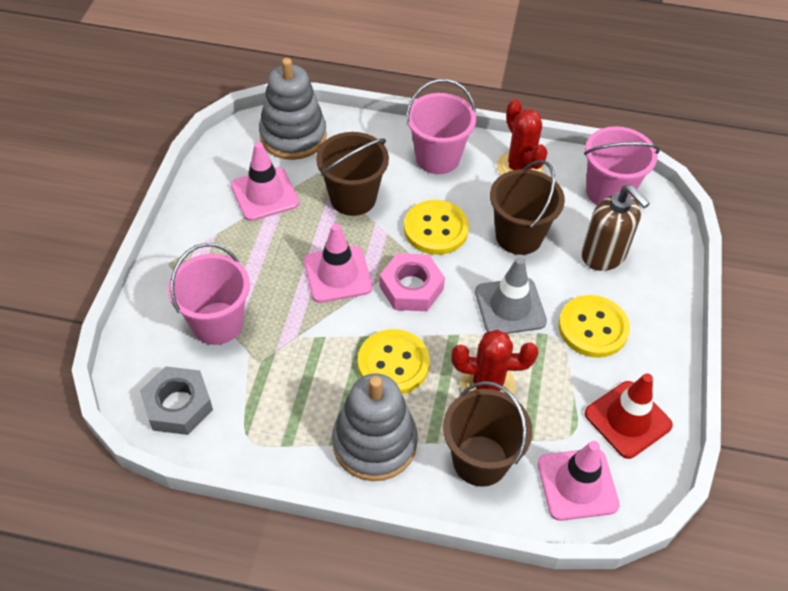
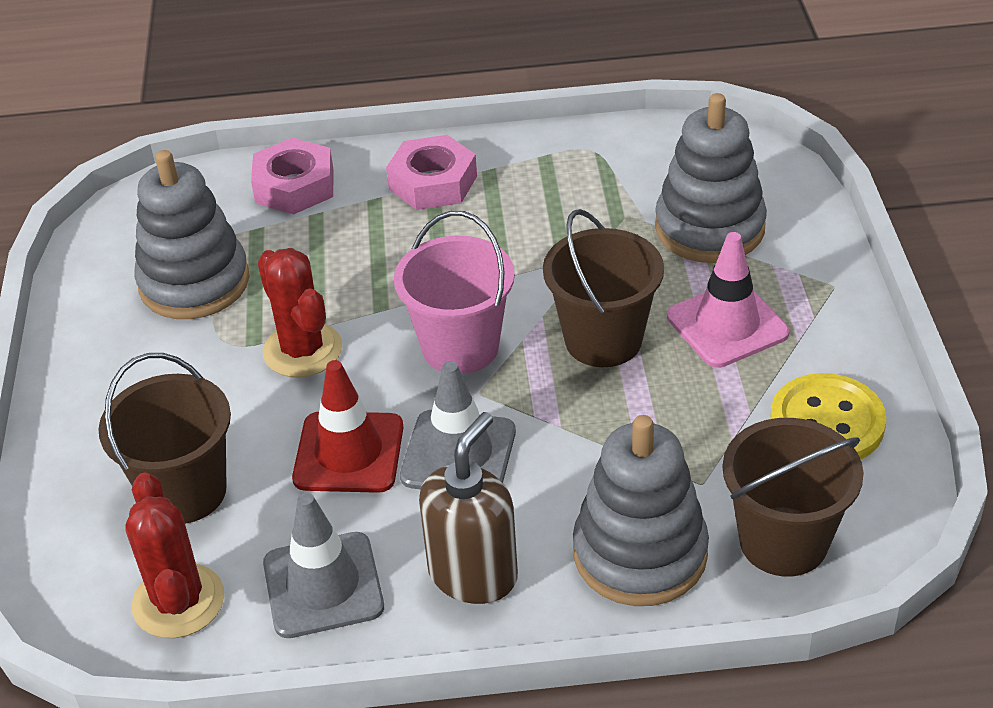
grey nut: 1 -> 0
grey stacking toy: 2 -> 3
grey traffic cone: 1 -> 2
pink bucket: 3 -> 1
pink nut: 1 -> 2
pink traffic cone: 3 -> 1
yellow button: 3 -> 1

